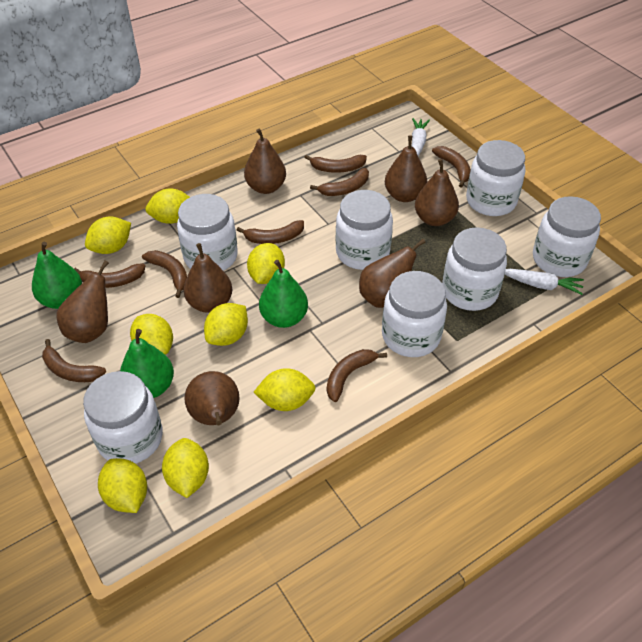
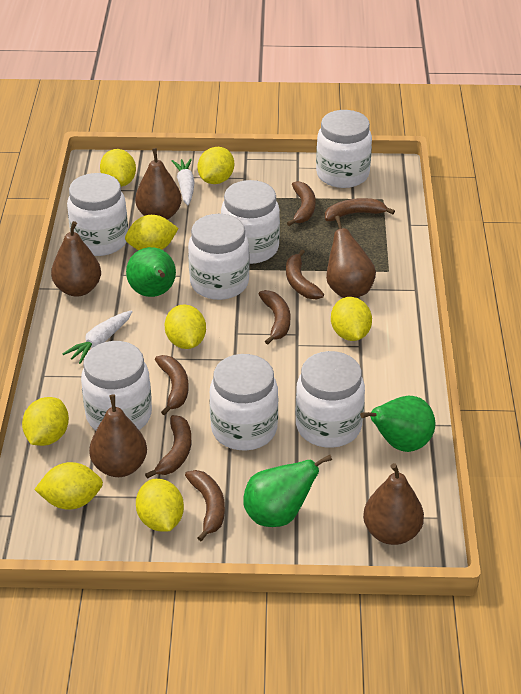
brown banana: 8 -> 7
brown pear: 7 -> 5

